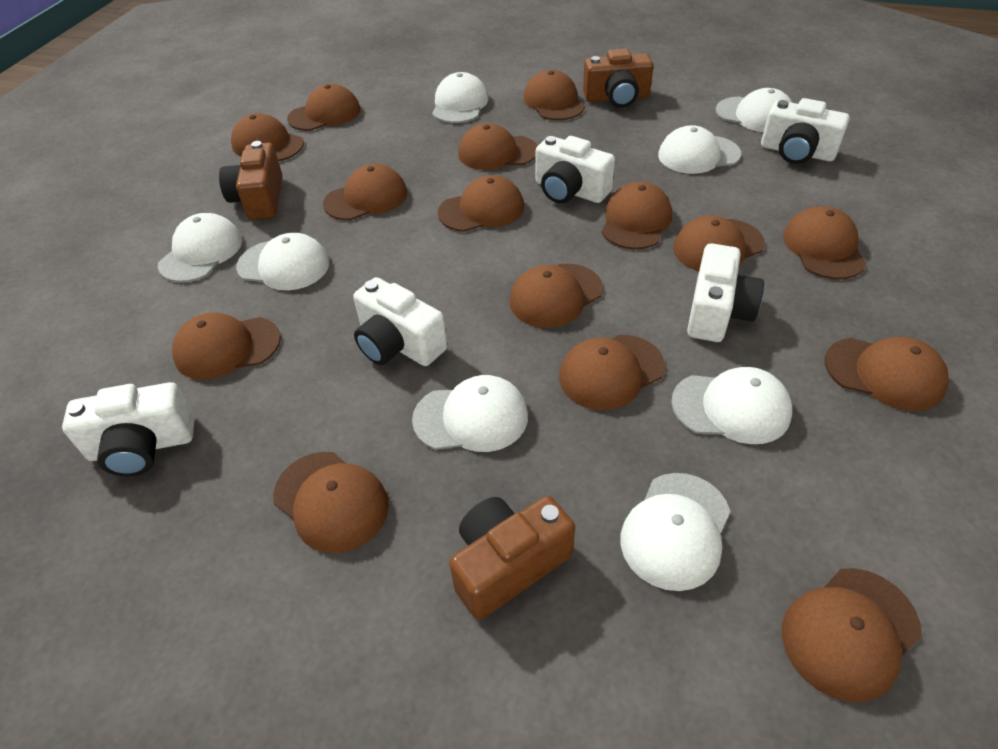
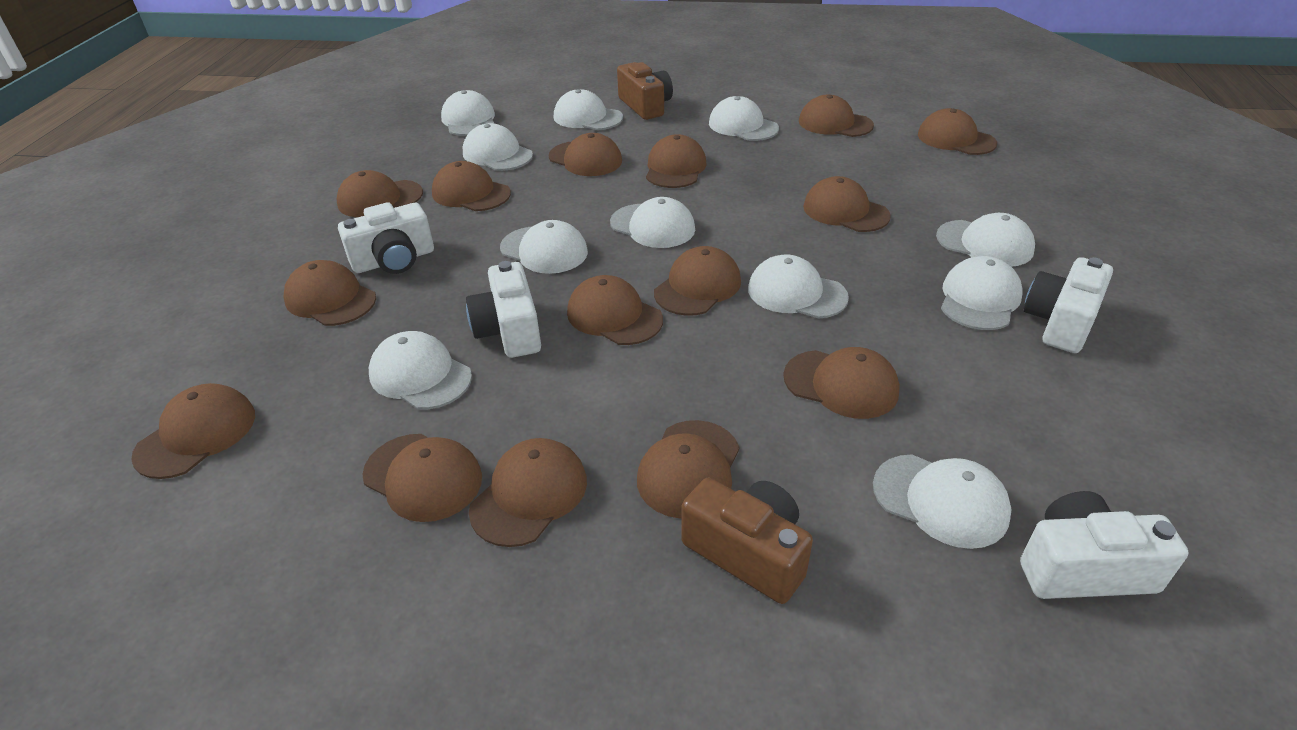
brown camera: 3 -> 2
white camera: 5 -> 4
white cap: 8 -> 11

